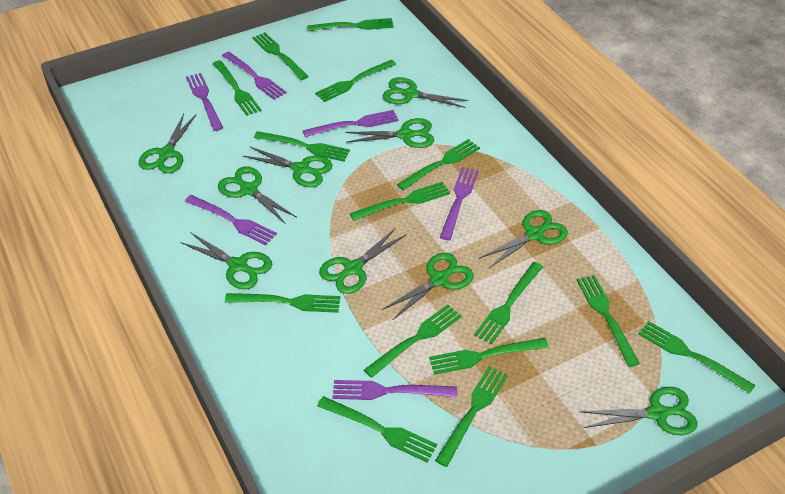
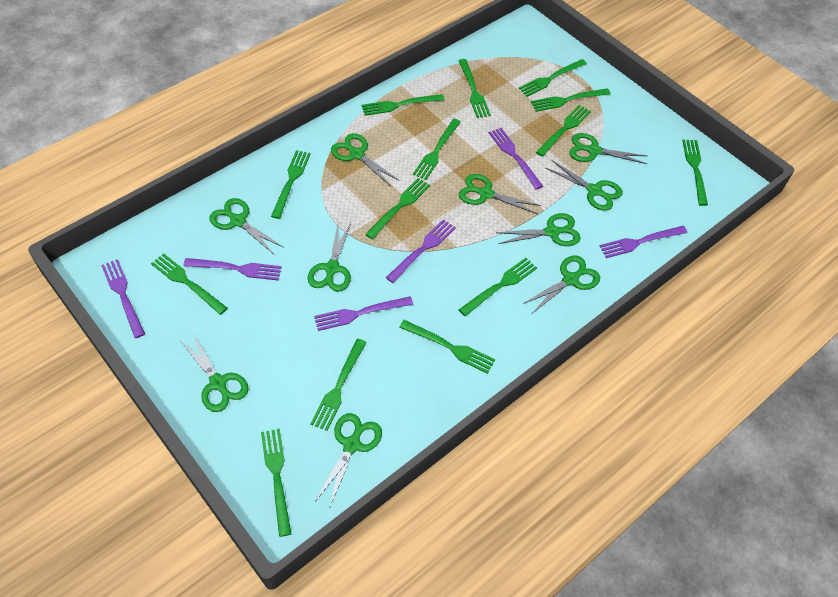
green fork: 15 -> 14

